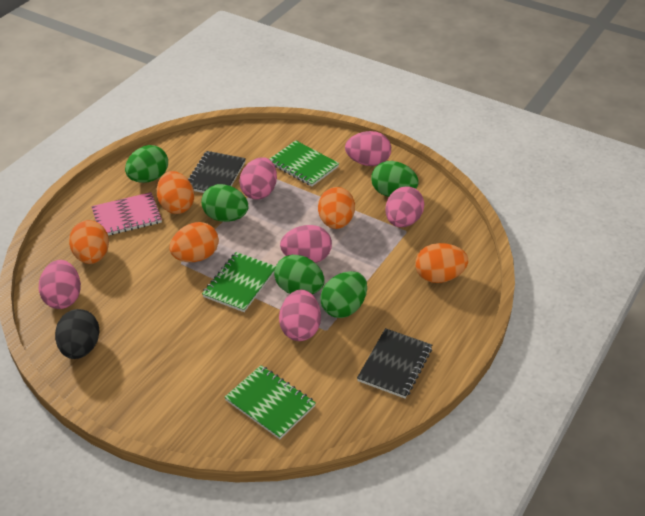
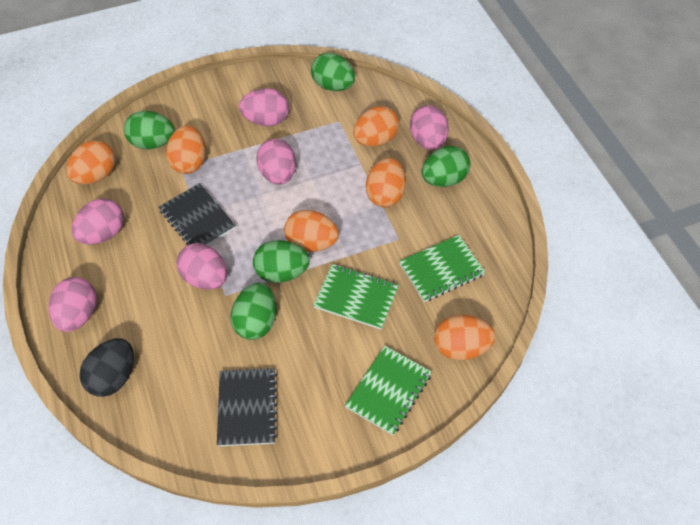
orange egg: 5 -> 6
pink notebook: 1 -> 0

